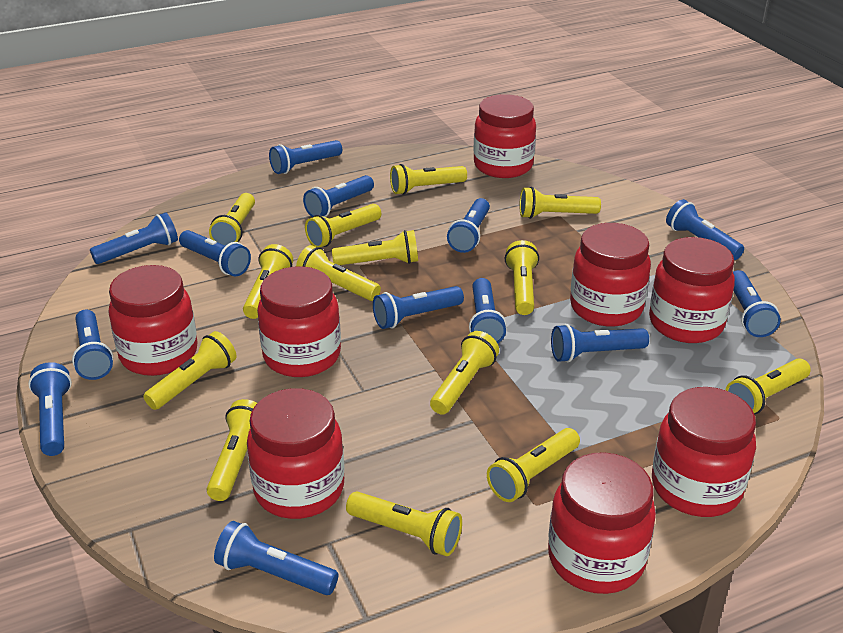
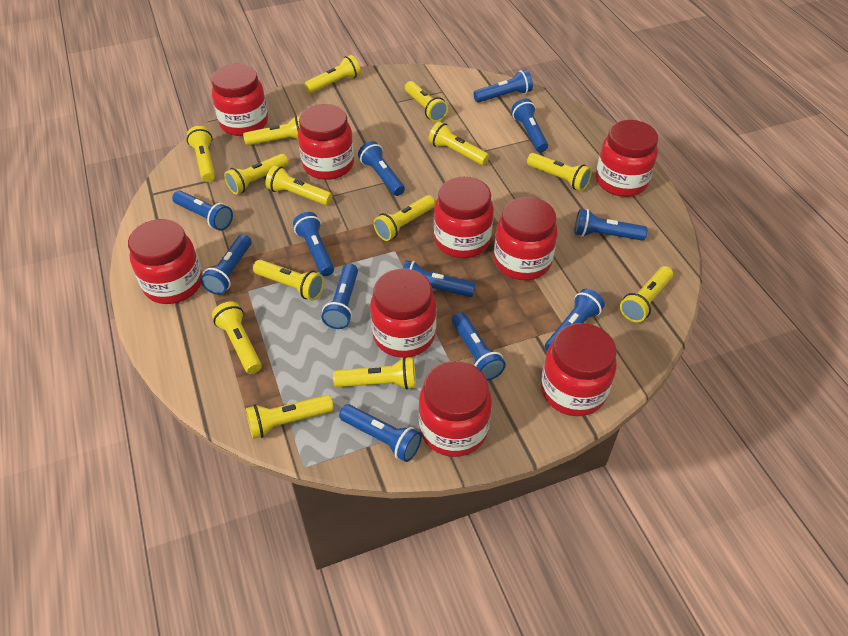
blue flashlight: 13 -> 12
red jar: 8 -> 9

